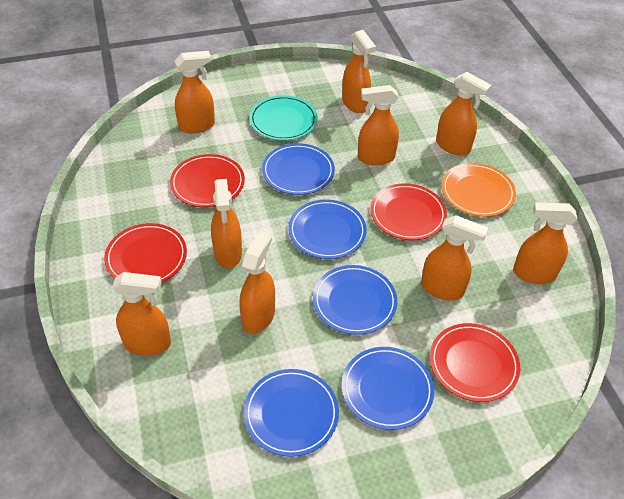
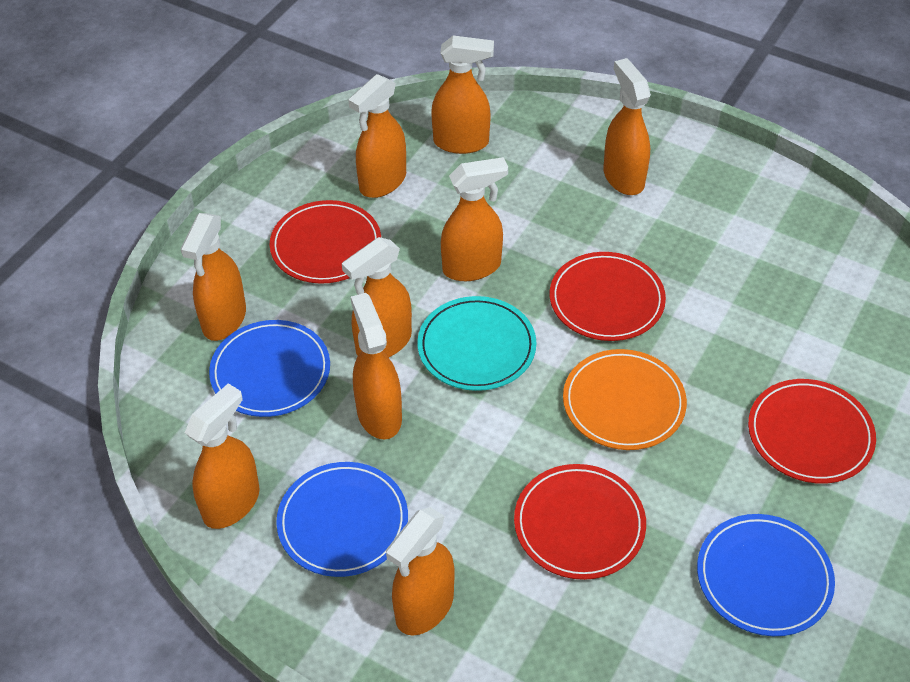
blue plate: 5 -> 3

